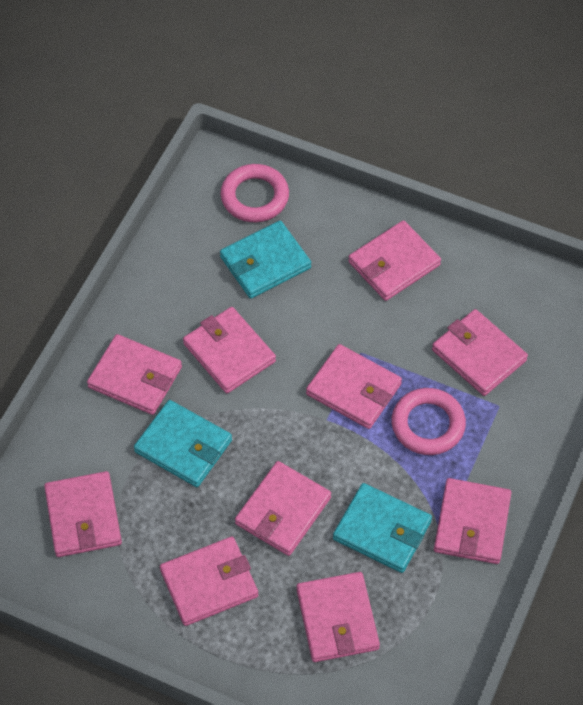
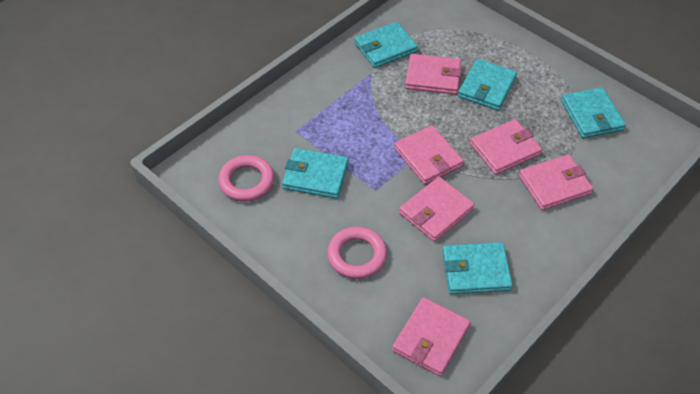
pink wallet: 10 -> 6
turquoise wallet: 3 -> 5

